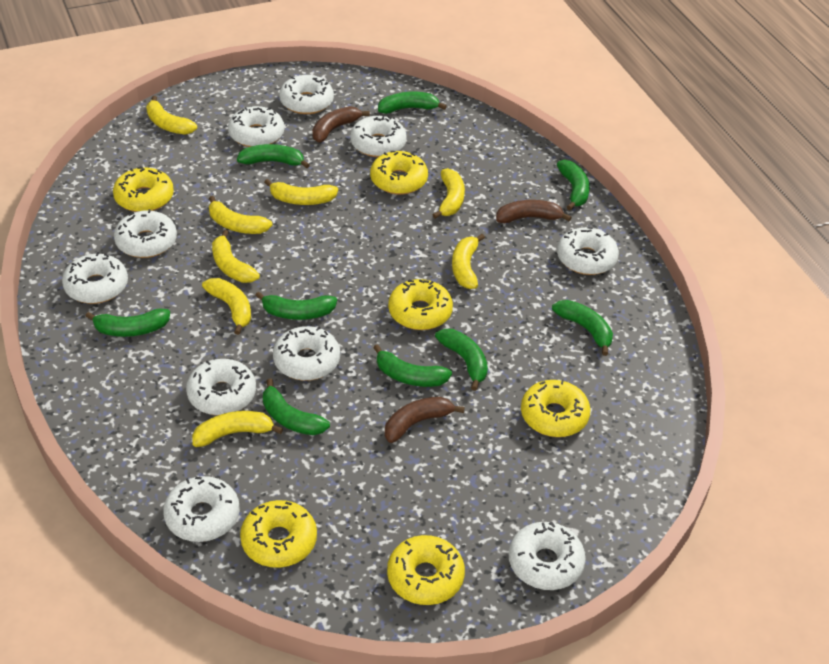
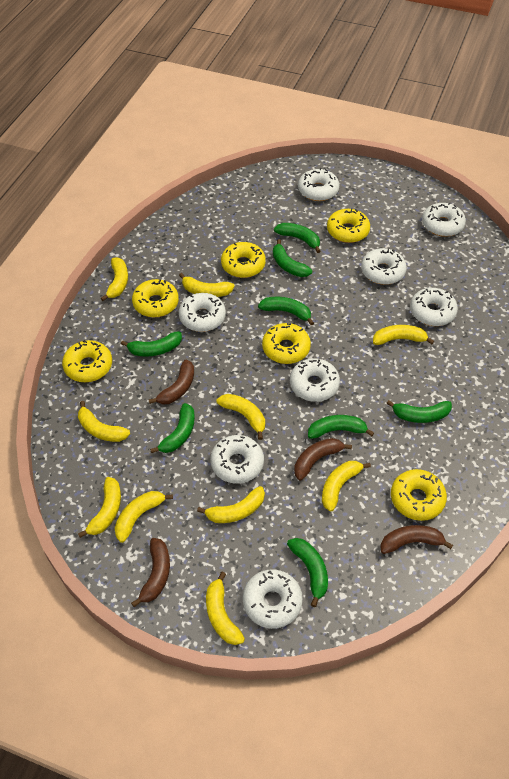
brown banana: 3 -> 4
green banana: 9 -> 8
white donut: 10 -> 8
yellow banana: 8 -> 10

